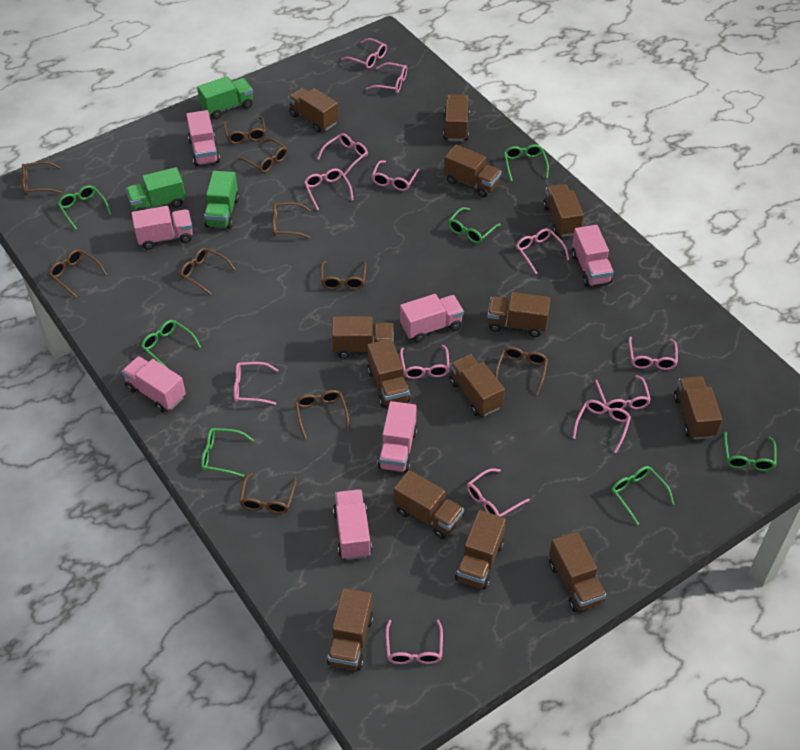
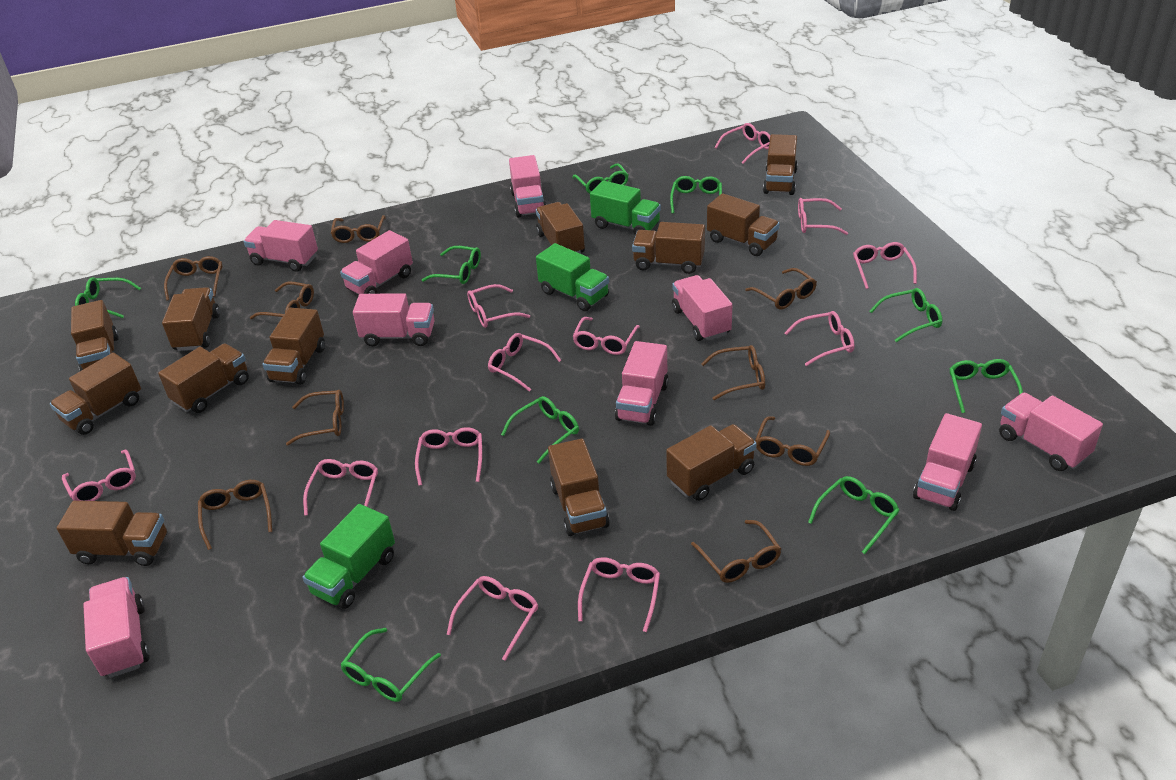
brown glasses: 10 -> 9
brown truck: 13 -> 12
green glasses: 7 -> 9
pink glasses: 13 -> 12
pink truck: 7 -> 9

